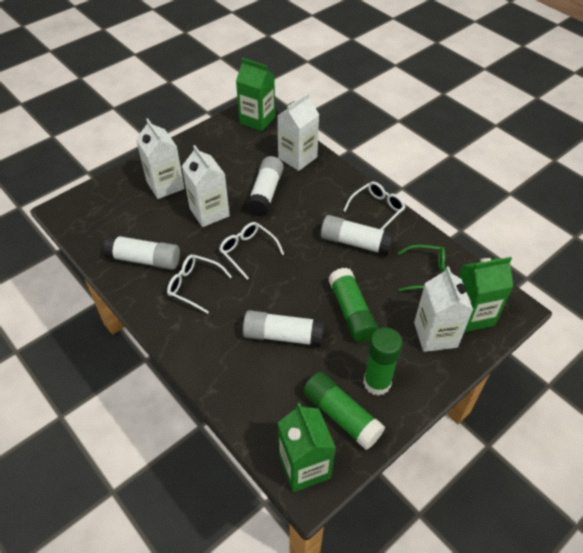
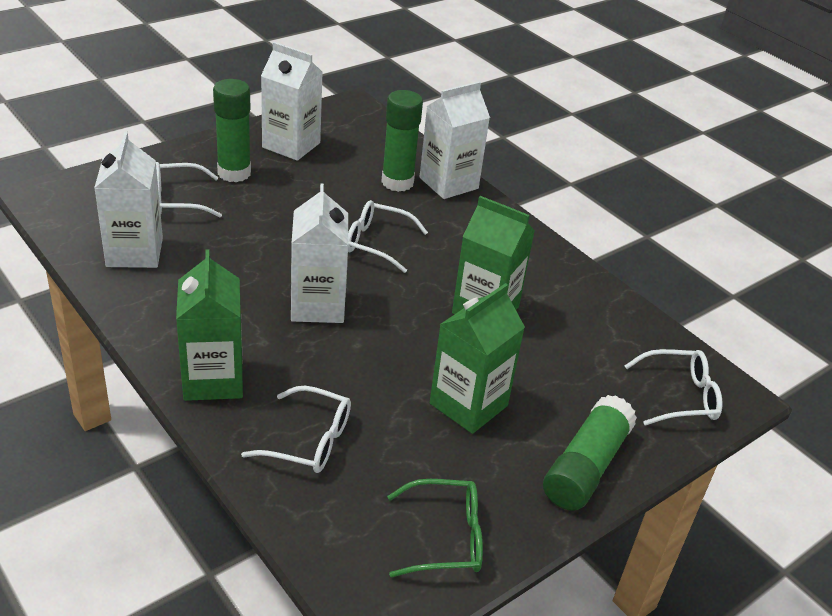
white glasses: 3 -> 4
white glue stick: 4 -> 0

